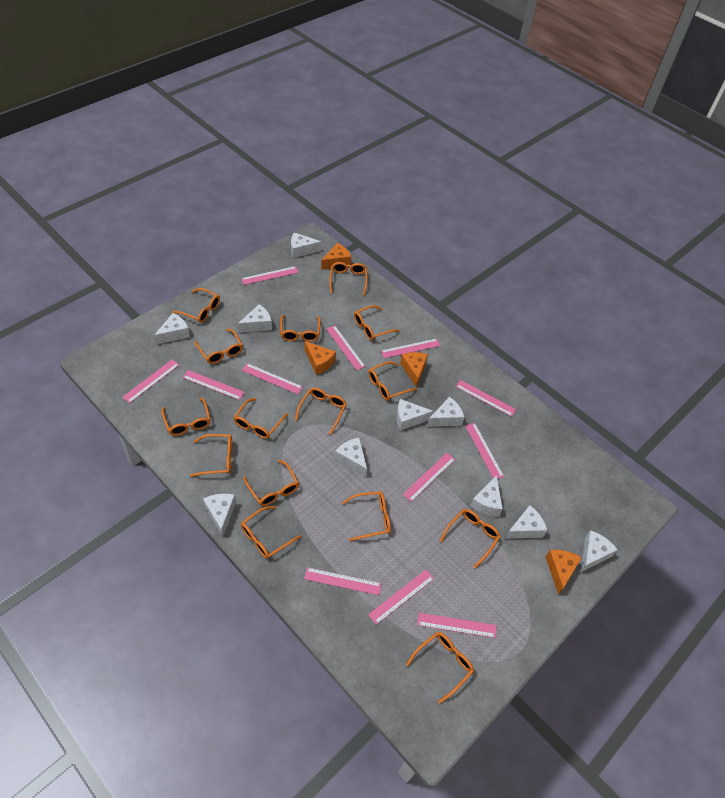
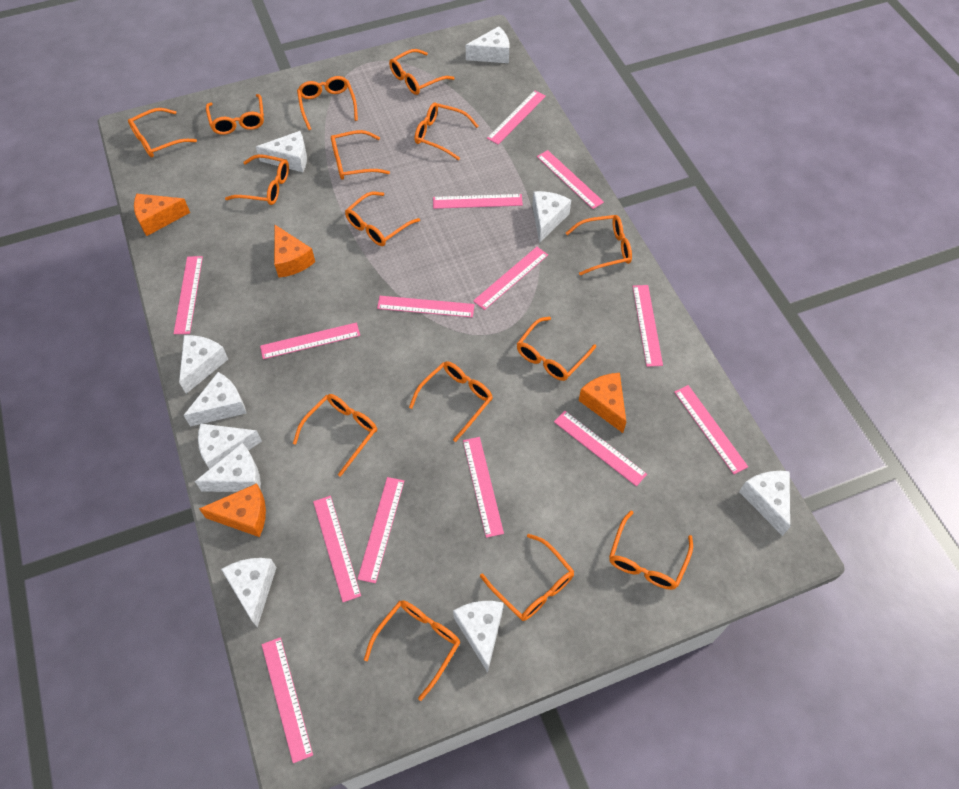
pink ruler: 12 -> 14

